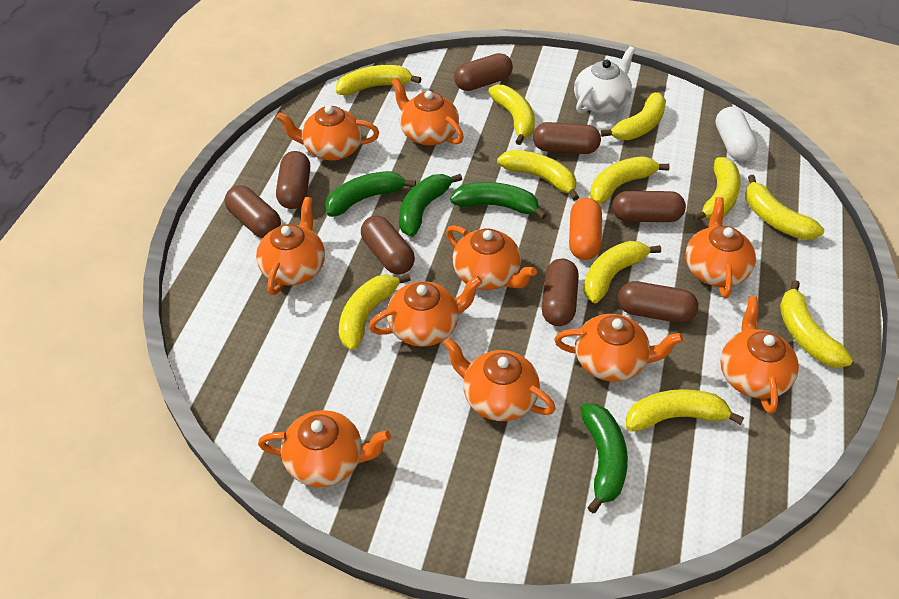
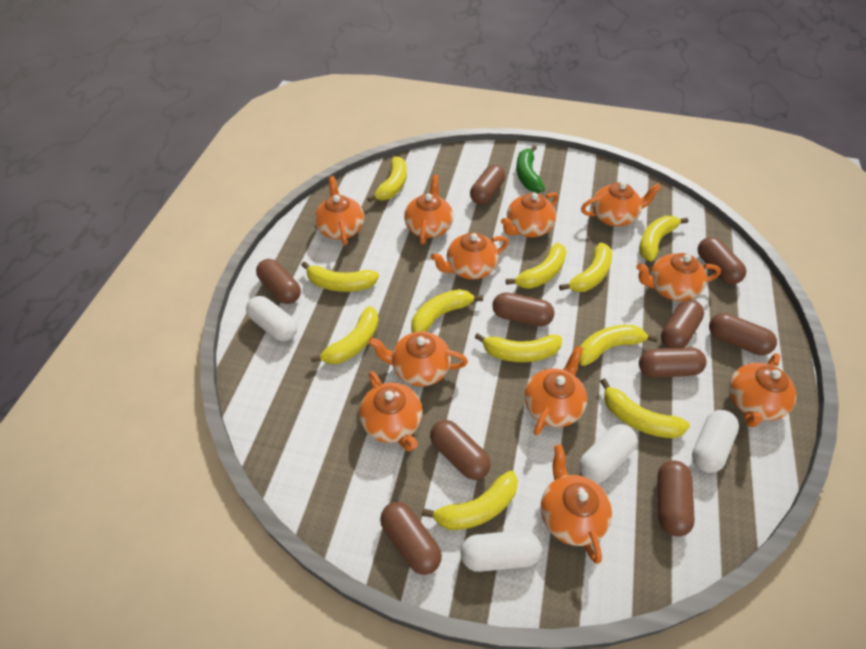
brown capsule: 8 -> 10
green banana: 4 -> 1
orange capsule: 1 -> 0
orange teapot: 10 -> 11
white capsule: 1 -> 4
white teapot: 1 -> 0

